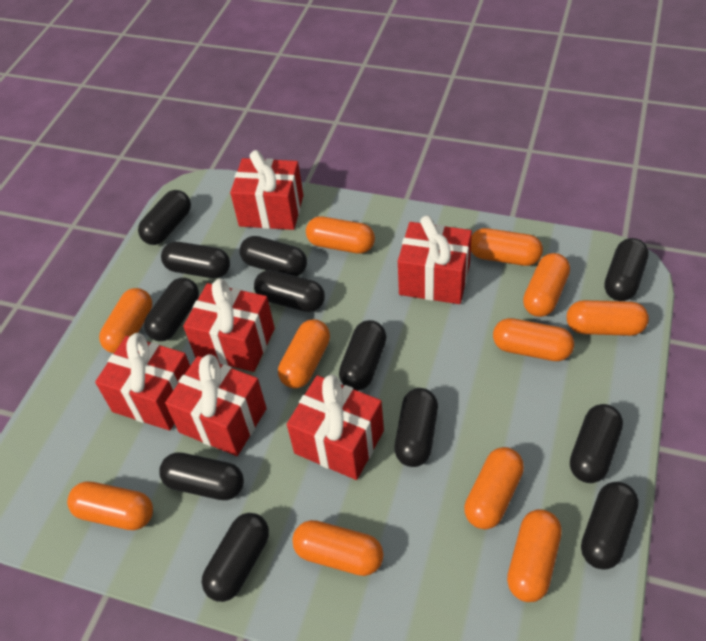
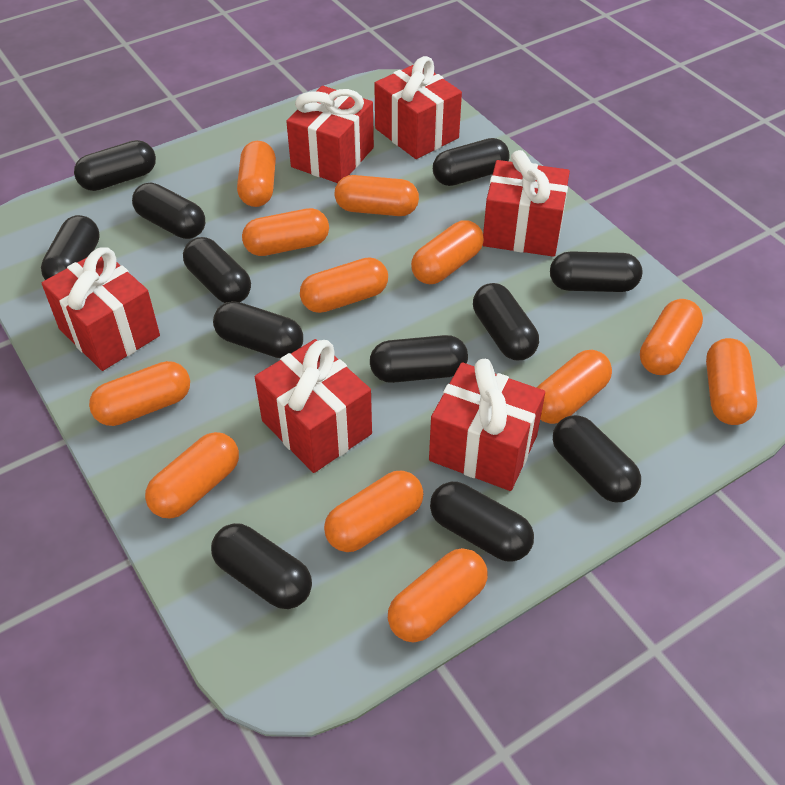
orange capsule: 11 -> 12

